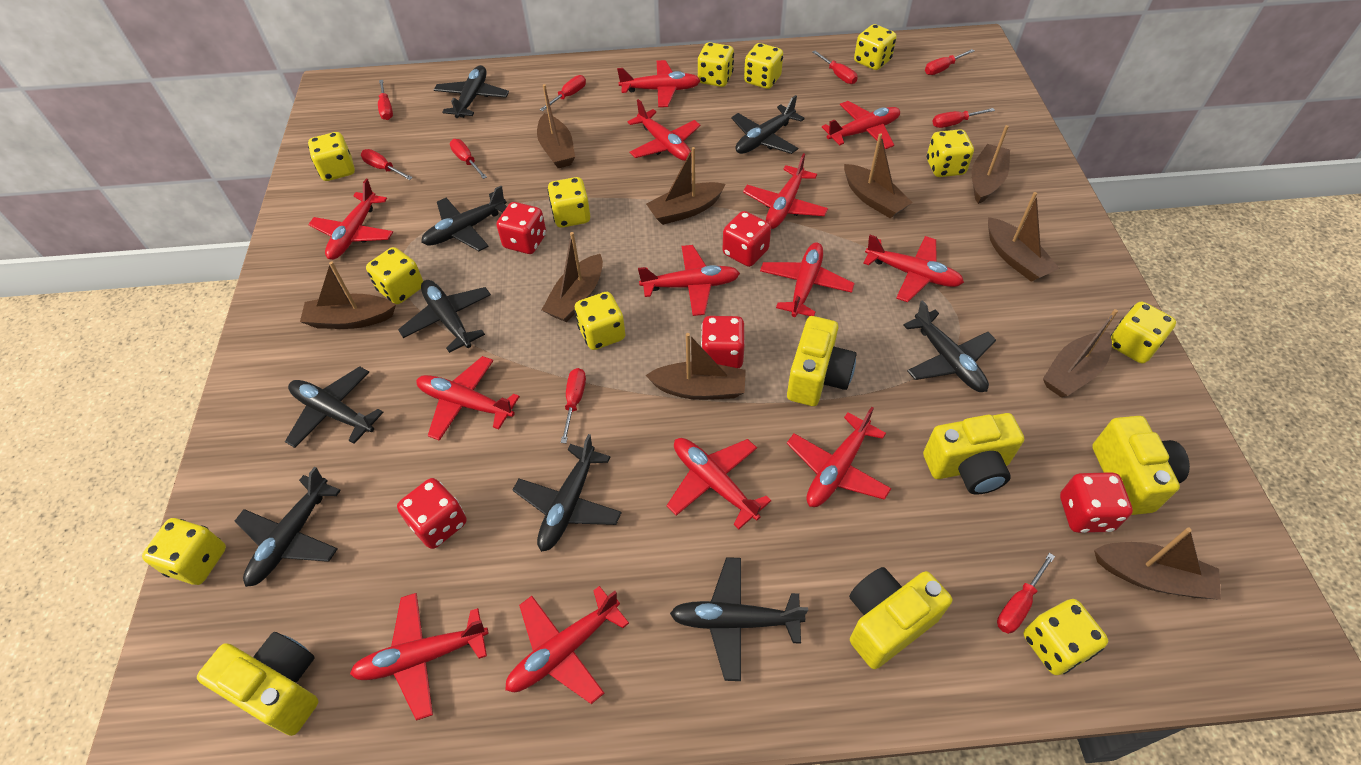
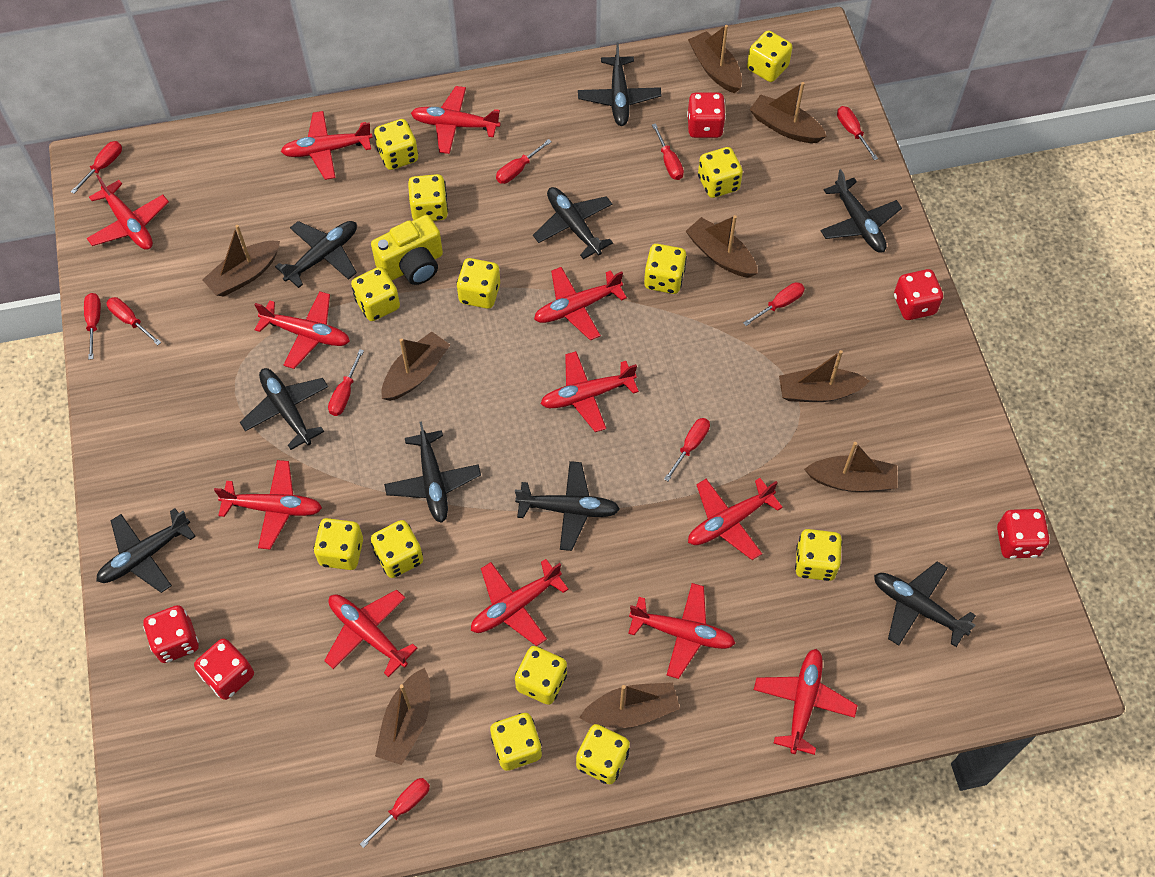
brown boat: 10 -> 9
red plane: 13 -> 12
red screwdriver: 9 -> 10
yellow camera: 5 -> 1
yellow dice: 11 -> 13

